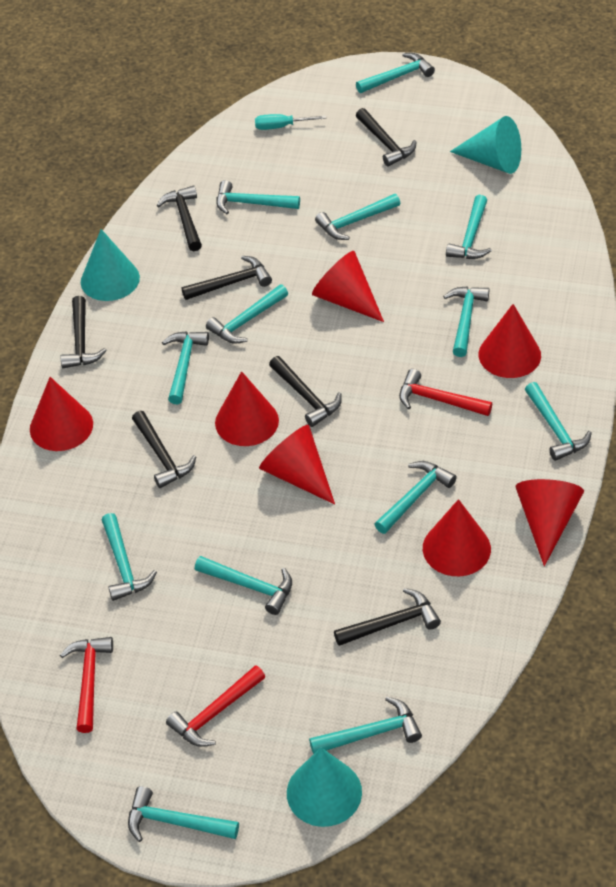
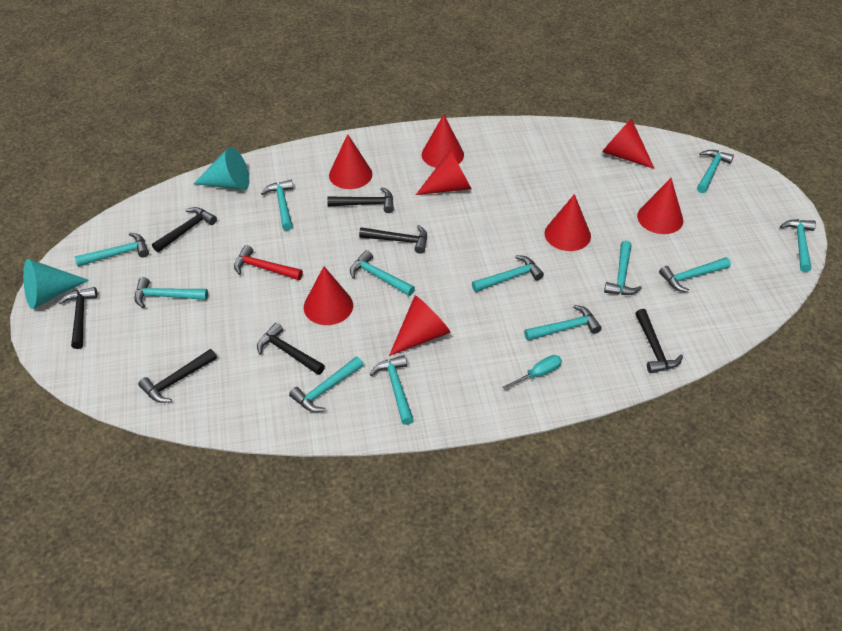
red cone: 7 -> 8
red hammer: 3 -> 1
turquoise cone: 3 -> 2
turquoise hammer: 13 -> 12

